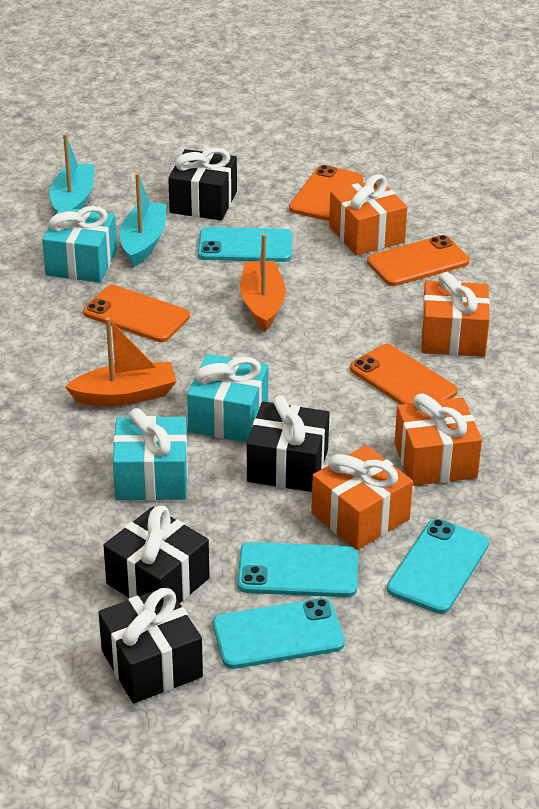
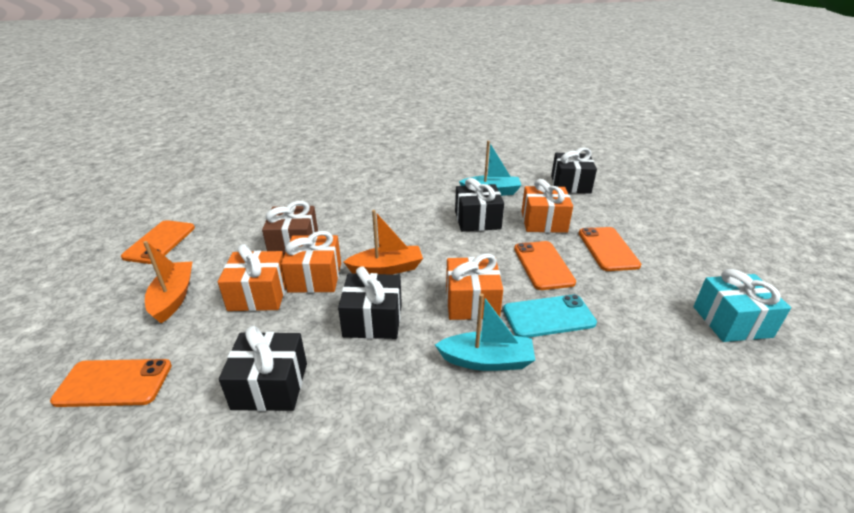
brown gift: 0 -> 1
turquoise gift: 3 -> 1
turquoise phone: 4 -> 1

